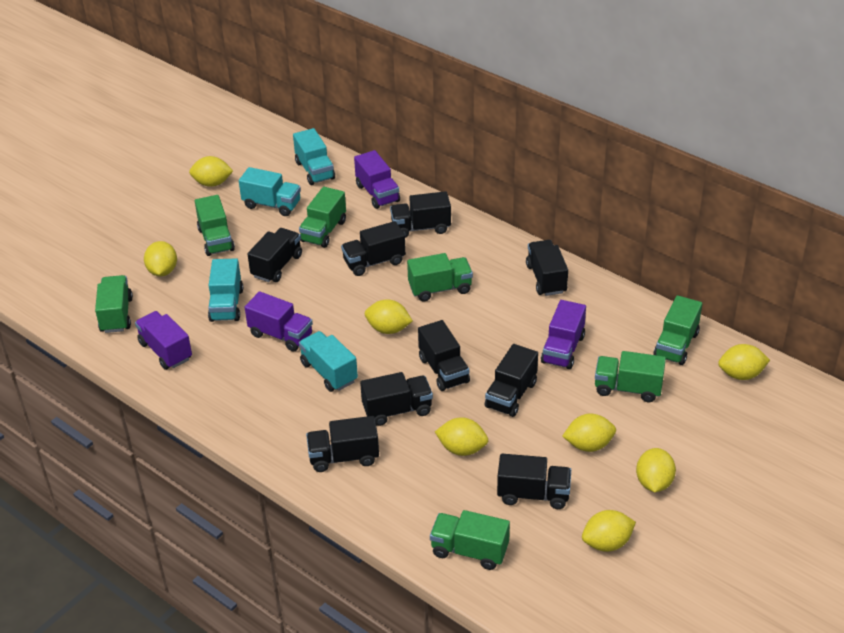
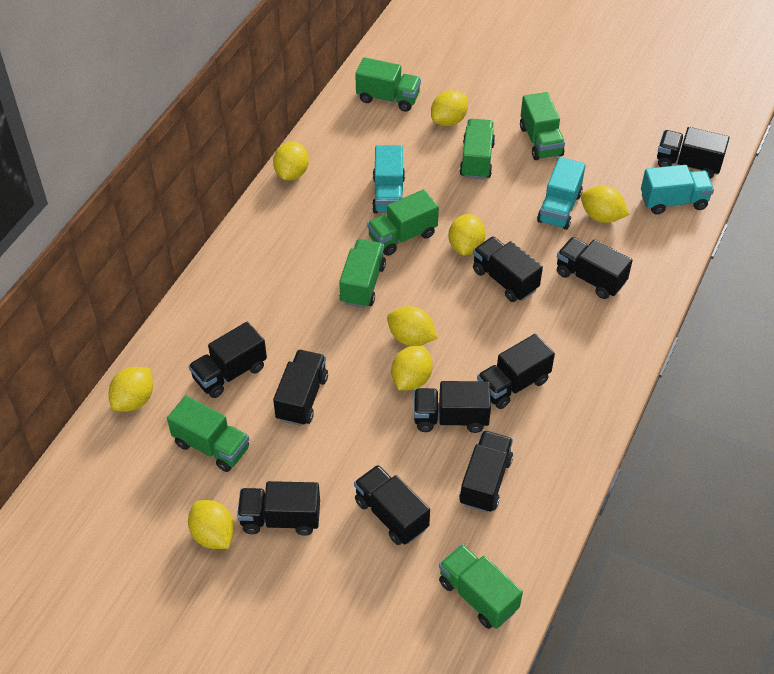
black truck: 9 -> 10
purple truck: 4 -> 0
turquoise truck: 4 -> 3

